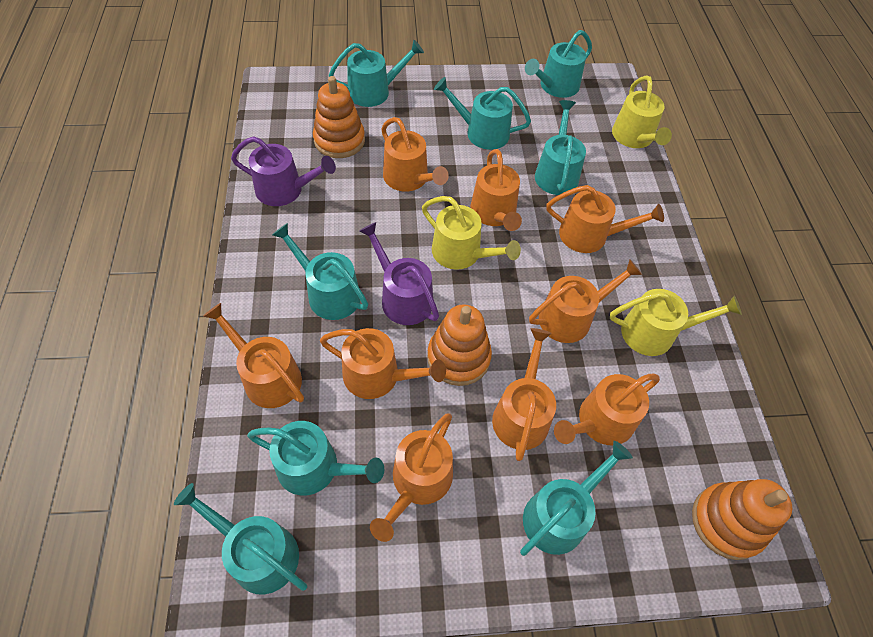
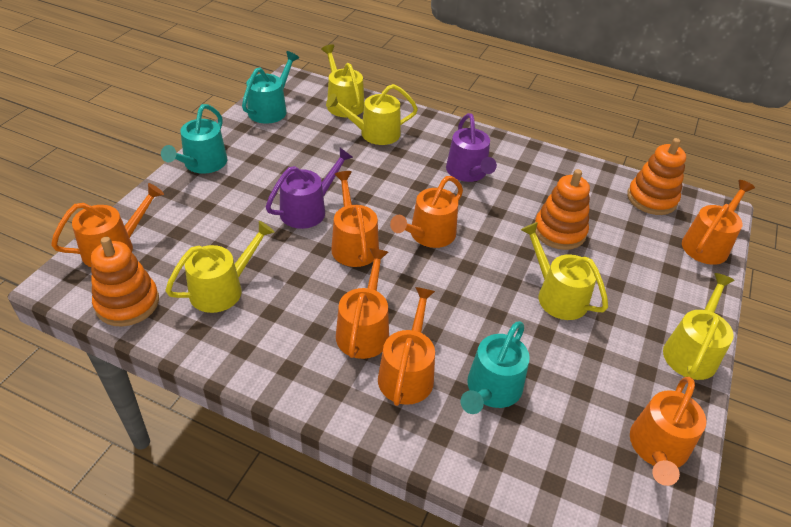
orange watering can: 9 -> 7
turquoise watering can: 8 -> 3
yellow watering can: 3 -> 5

